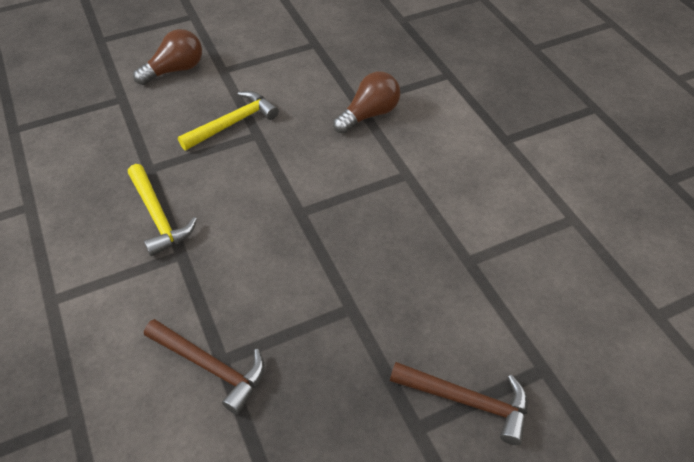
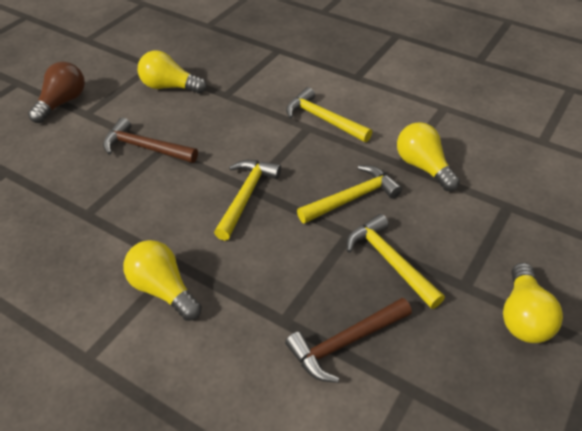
brown light bulb: 2 -> 1
yellow hammer: 2 -> 4
yellow light bulb: 0 -> 4

